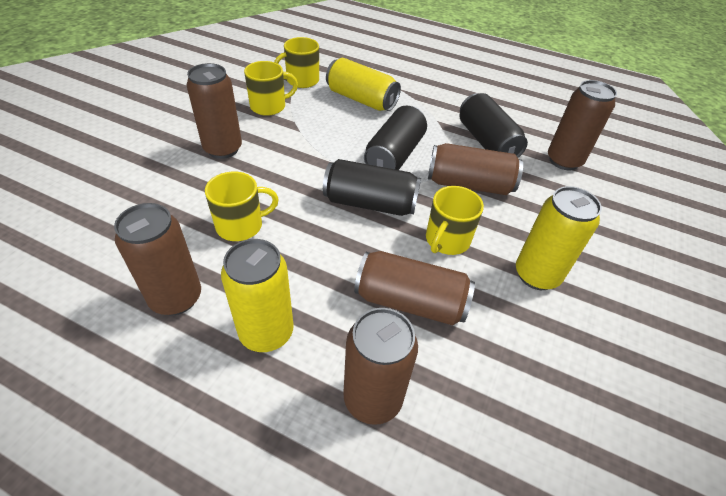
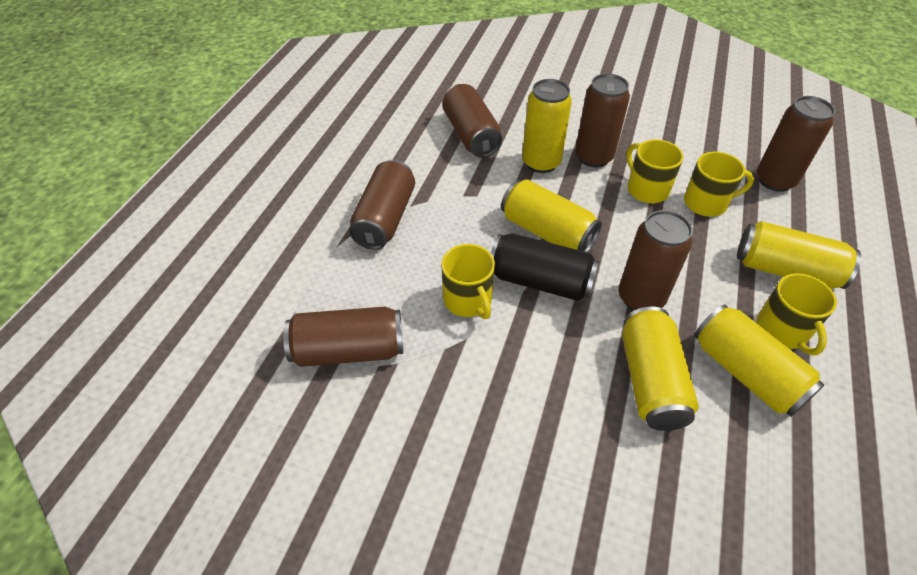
black can: 3 -> 1
yellow can: 3 -> 5

